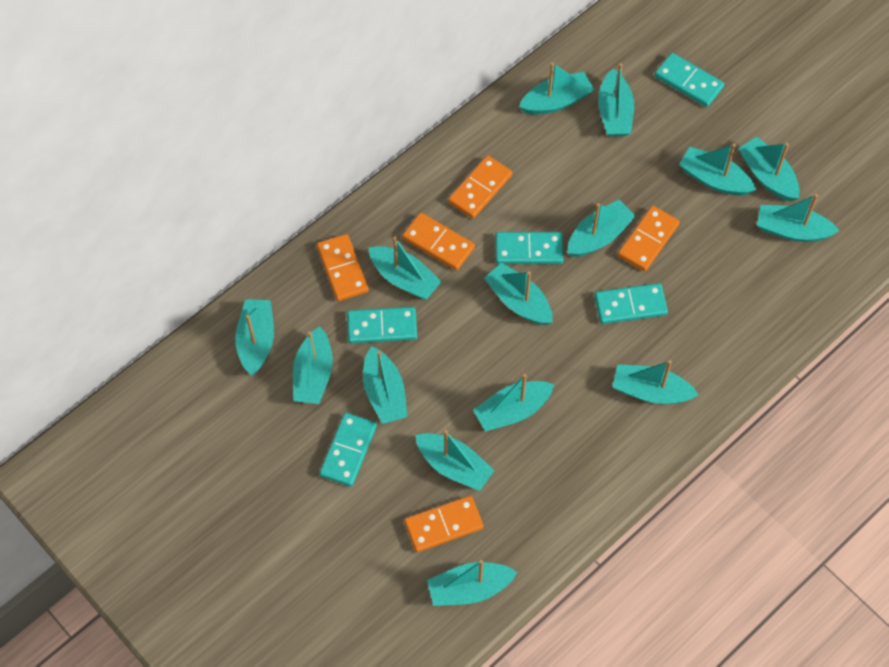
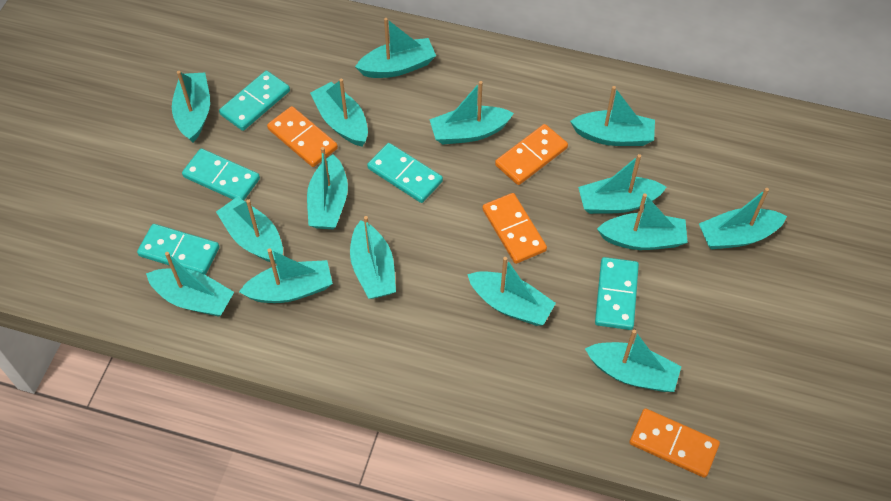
orange domino: 5 -> 4

